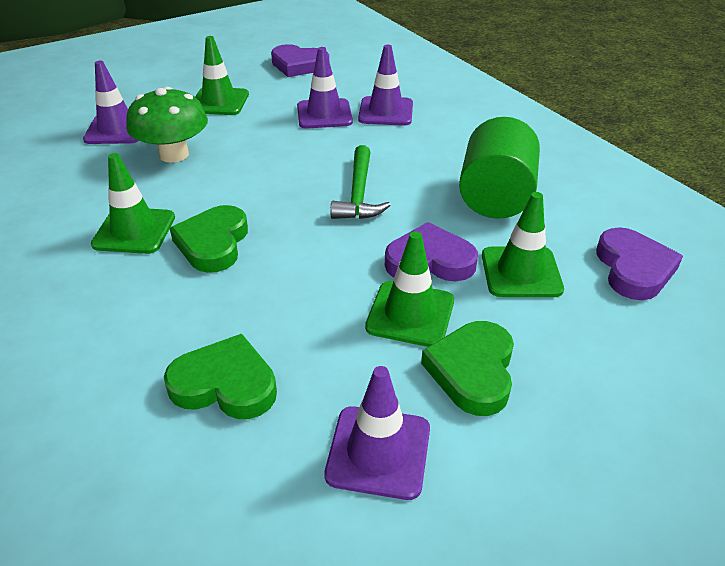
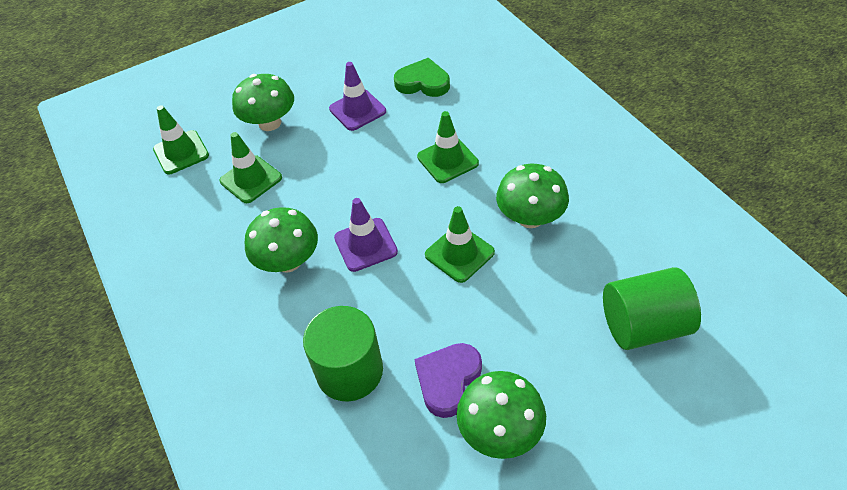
green cylinder: 1 -> 2
green hammer: 1 -> 0
green heart: 3 -> 1
green mushroom: 1 -> 4
purple heart: 3 -> 1
purple traffic cone: 4 -> 2

